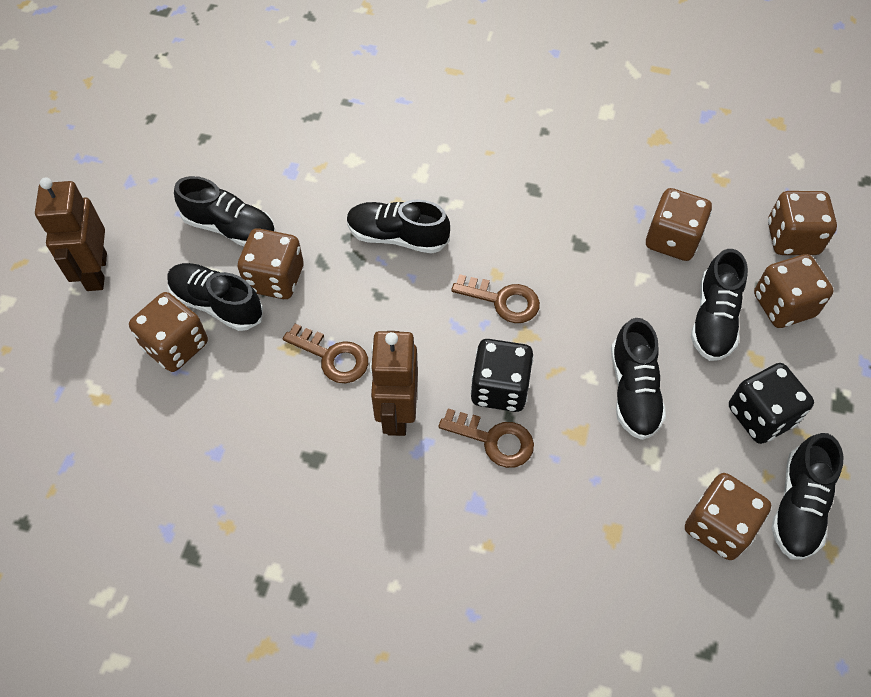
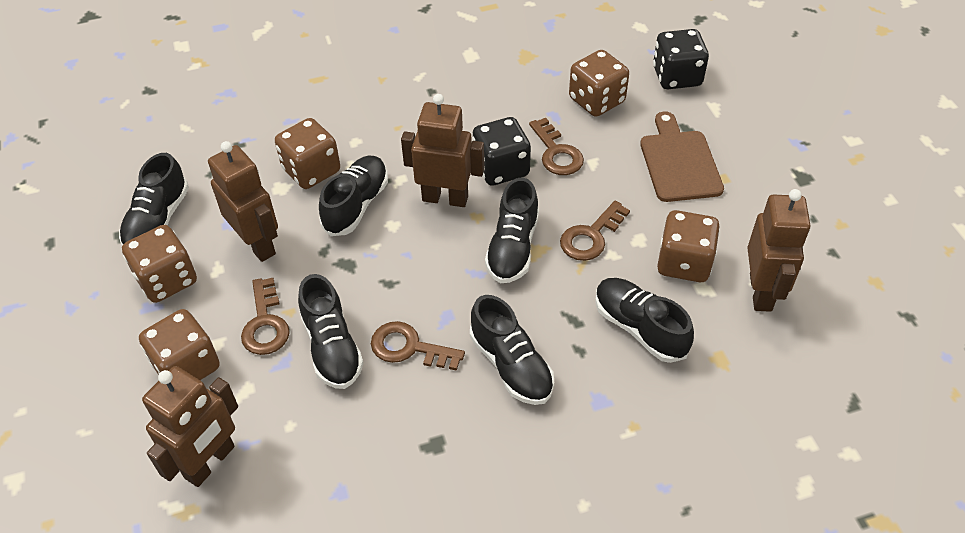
brown cutting board: 0 -> 1
brown dice: 6 -> 5
brown key: 3 -> 4
brown robot: 2 -> 4

